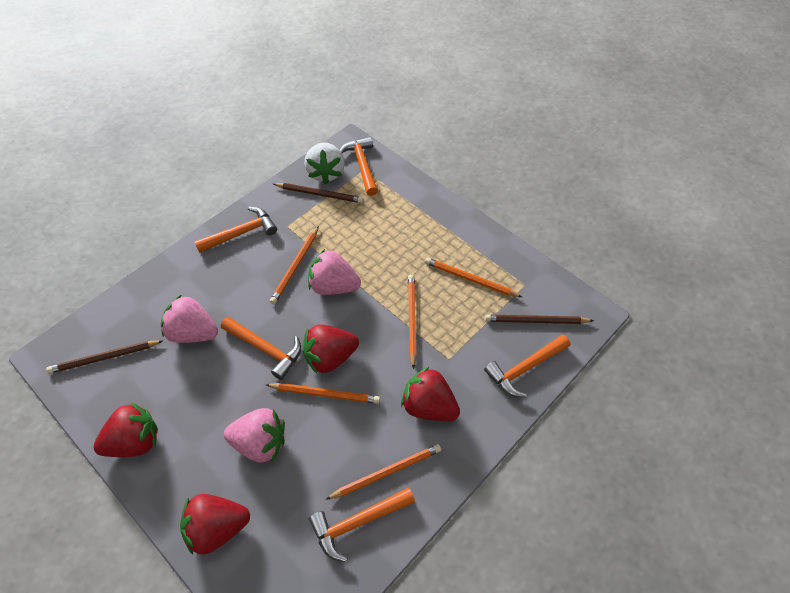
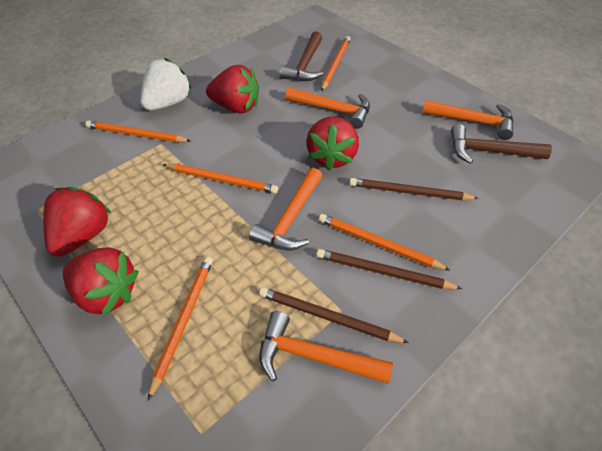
brown hammer: 0 -> 2
orange hammer: 5 -> 4
pink strawberry: 3 -> 0

